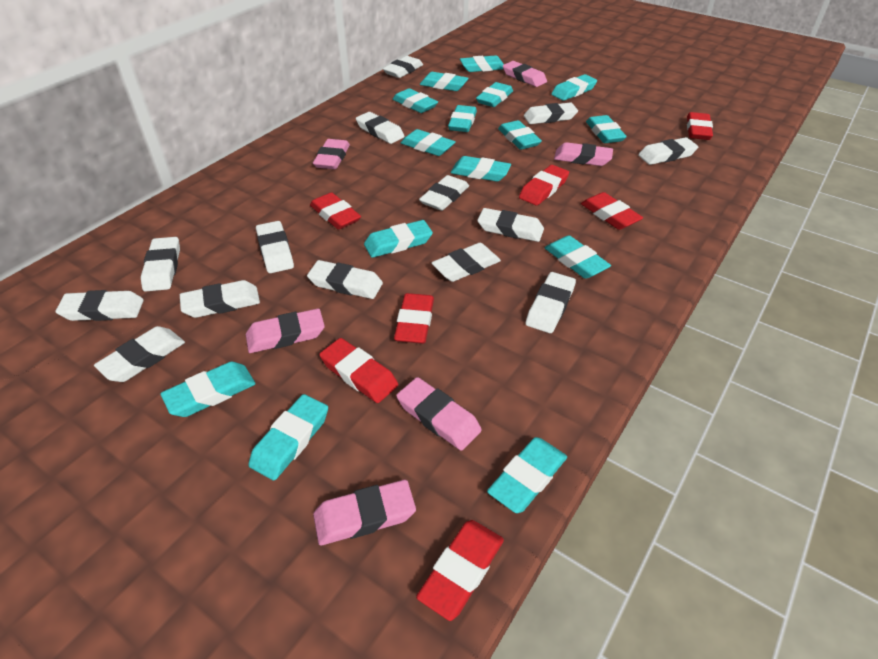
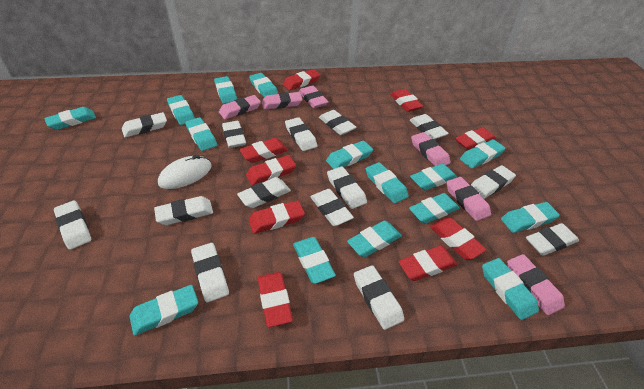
red eraser: 7 -> 9
white mouse: 0 -> 1

